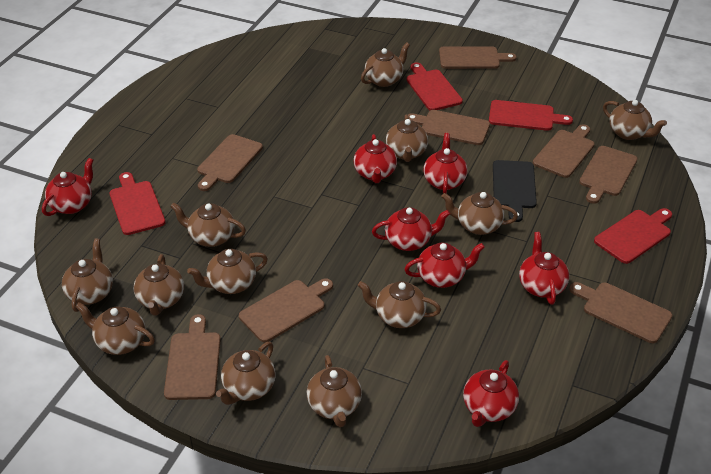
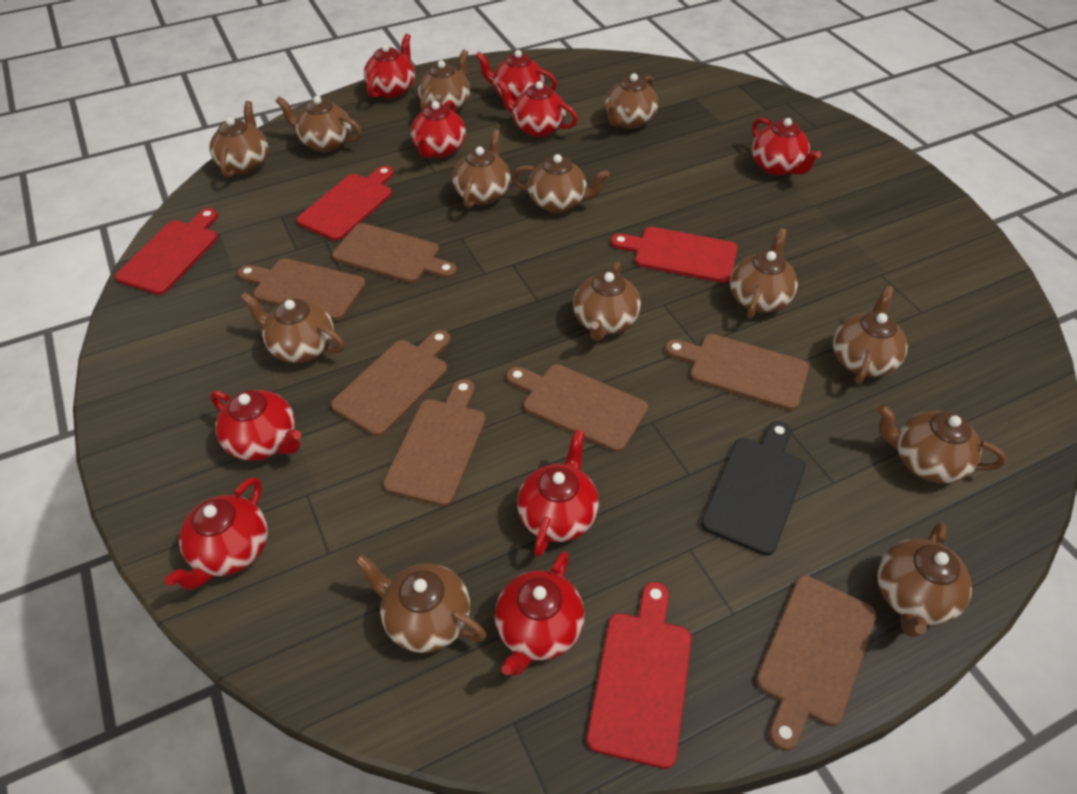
brown cutting board: 8 -> 7
brown teapot: 12 -> 13
red teapot: 7 -> 9

